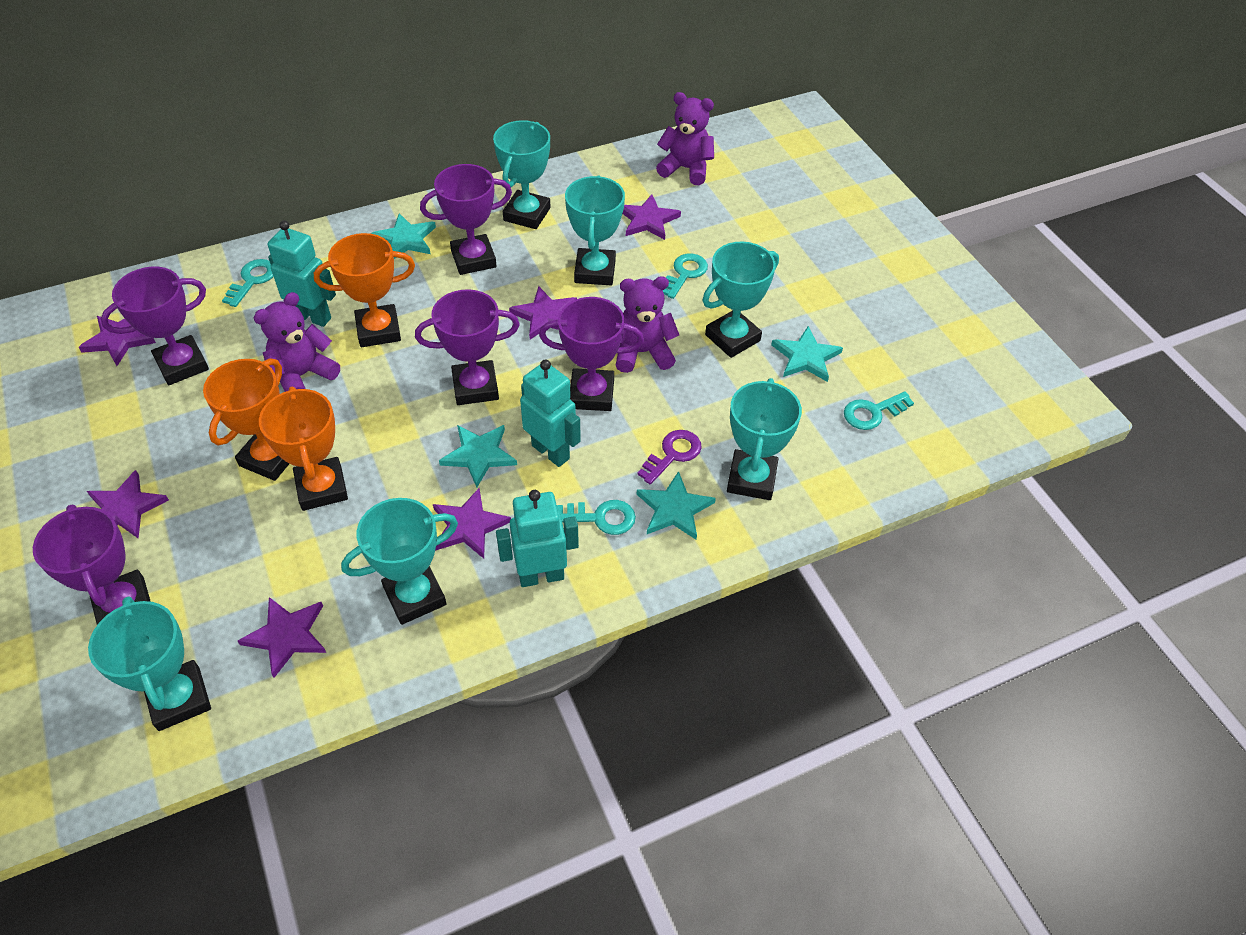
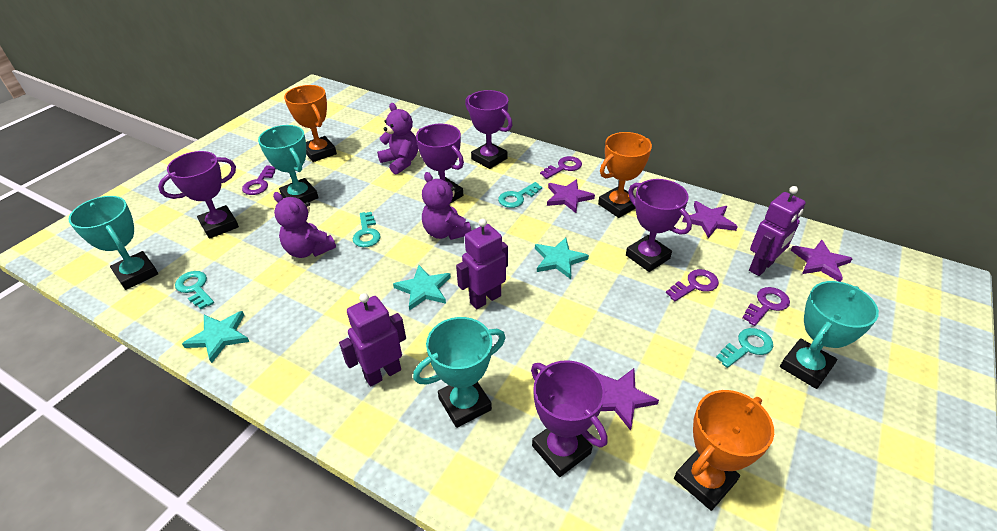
purple key: 1 -> 4
purple robot: 0 -> 3
purple star: 6 -> 4
turquoise robot: 3 -> 0
turquoise star: 4 -> 3
turquoise trophy: 6 -> 4

